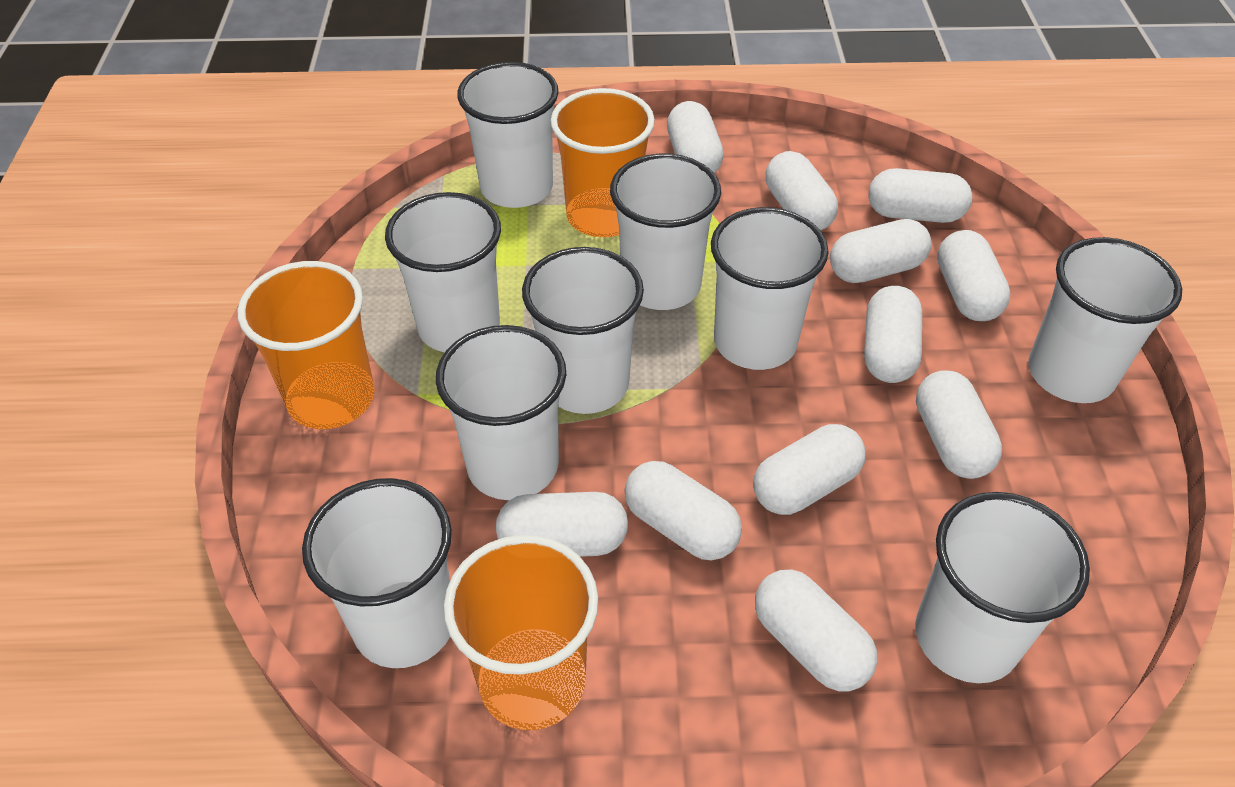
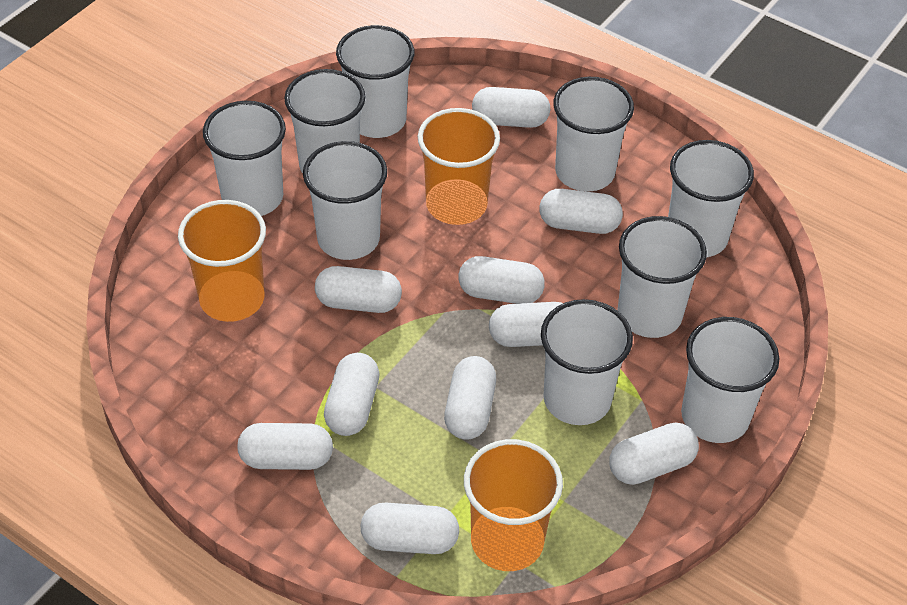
white capsule: 11 -> 10

